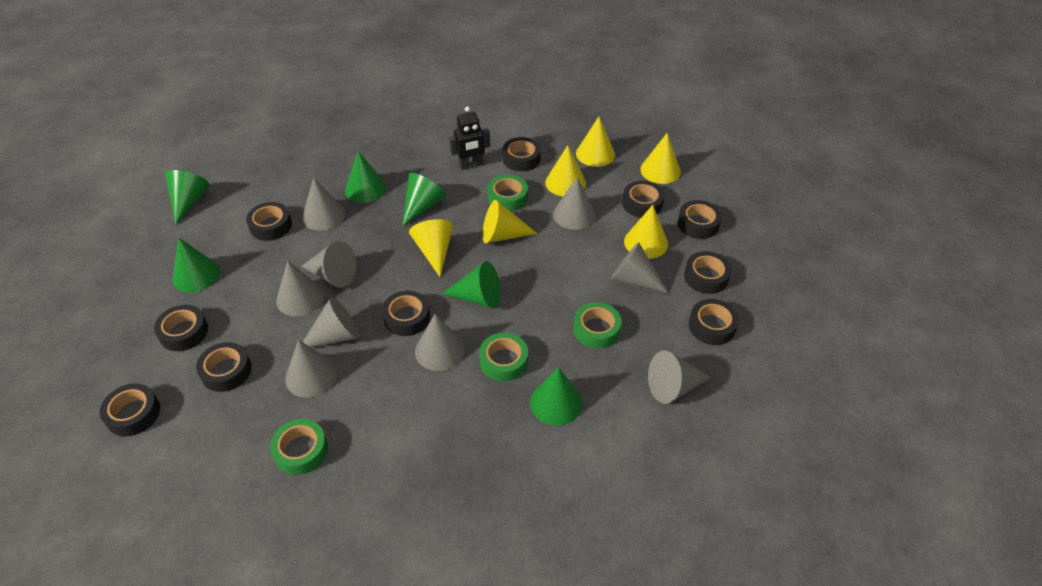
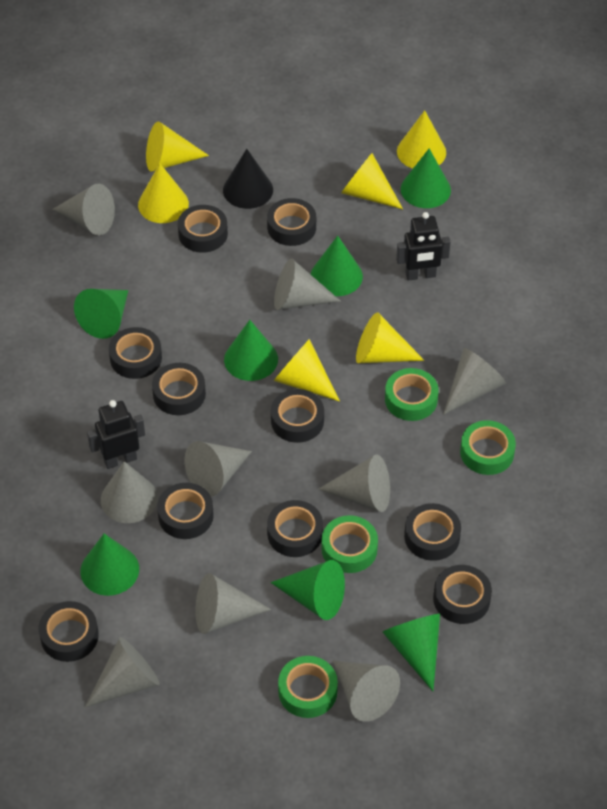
black cone: 0 -> 1
black robot: 1 -> 2
green cone: 6 -> 7

